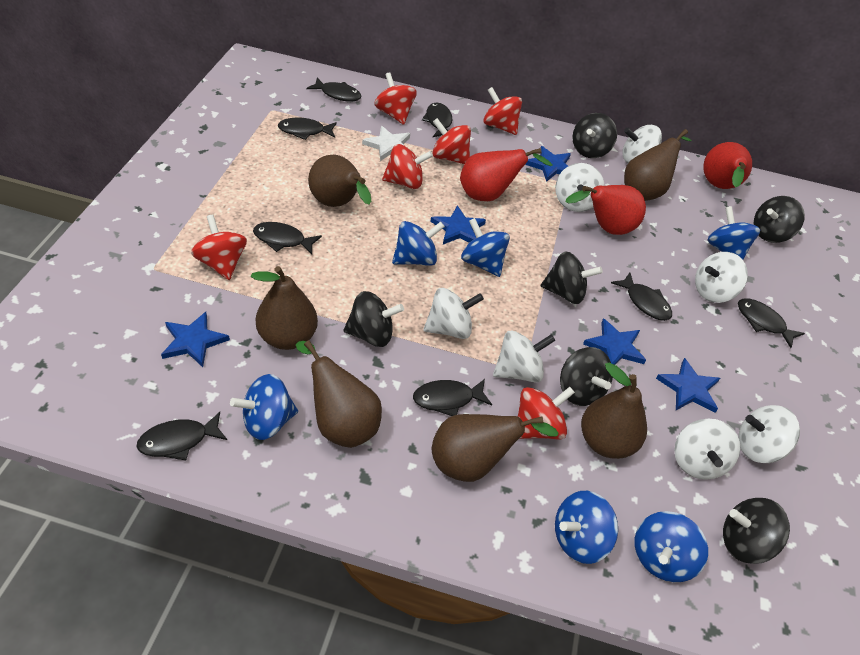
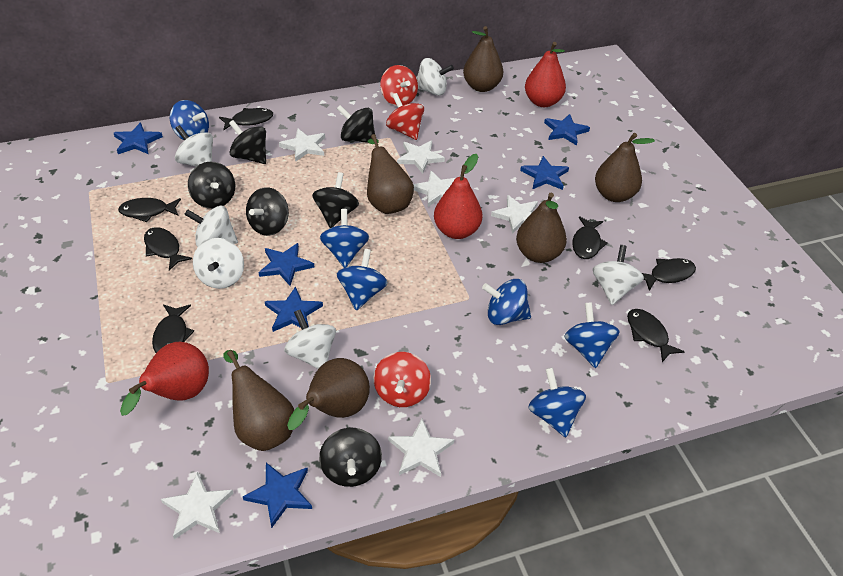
black fish: 8 -> 7
blue star: 5 -> 6
red spinning top: 6 -> 3
white spinning top: 7 -> 6
white star: 1 -> 6

